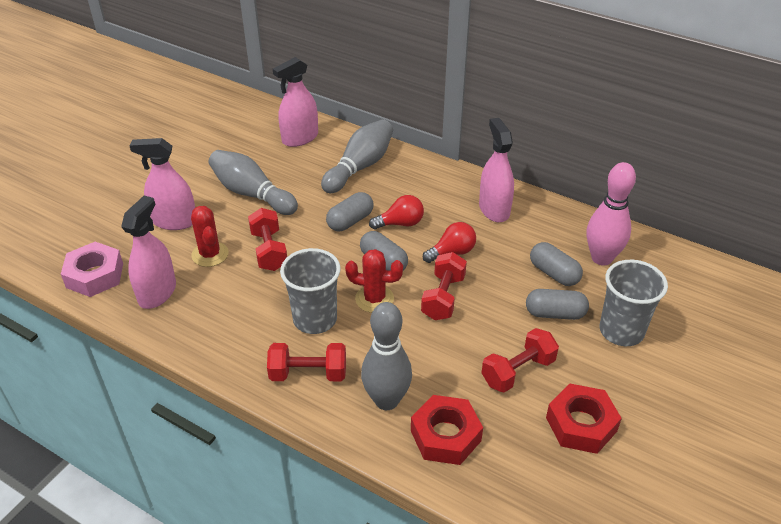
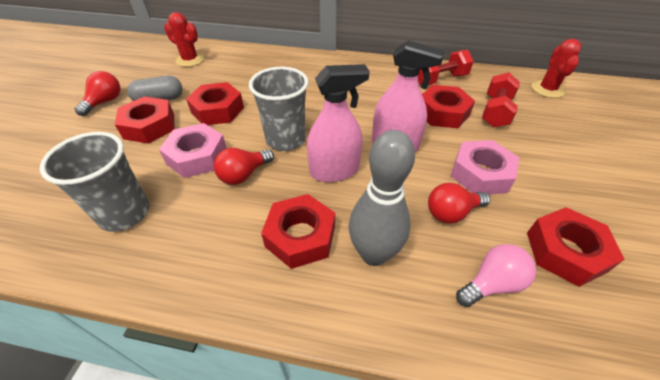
grey bowling pin: 3 -> 1
grey capsule: 4 -> 1
pink bowling pin: 1 -> 0
pink light bulb: 0 -> 1
pink nut: 1 -> 2
pink spray bottle: 4 -> 2
red dumbbell: 4 -> 2
red light bulb: 2 -> 3
red nut: 2 -> 5

